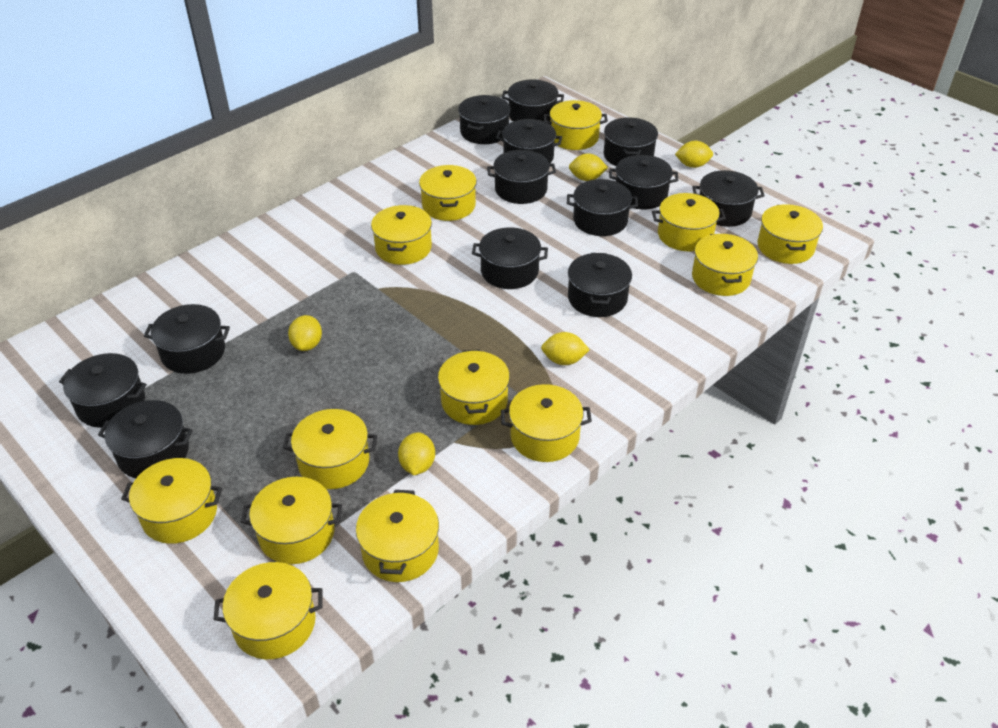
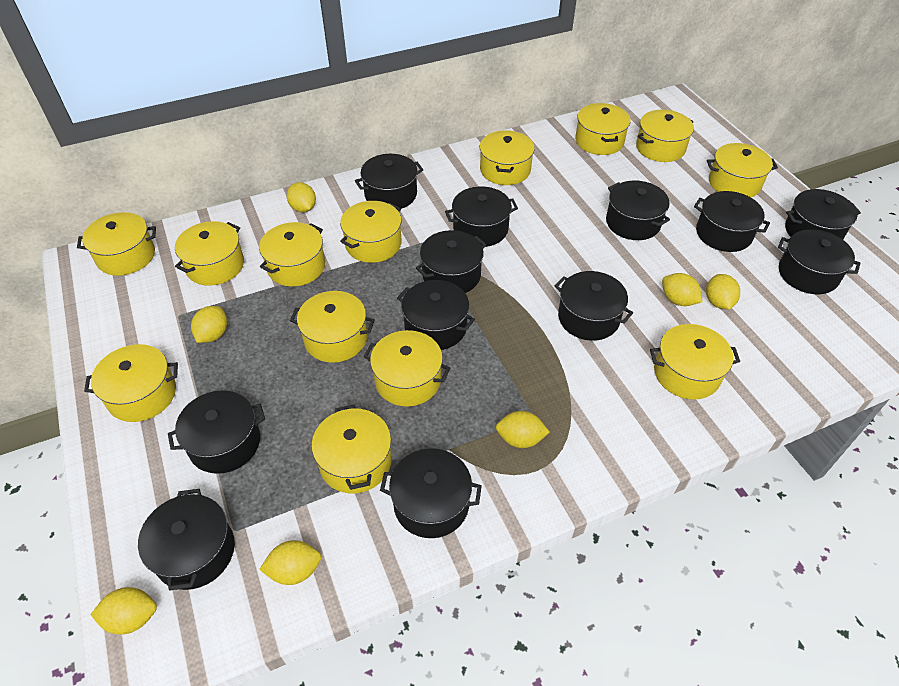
black pot: 13 -> 12
yellow lemon: 5 -> 7

